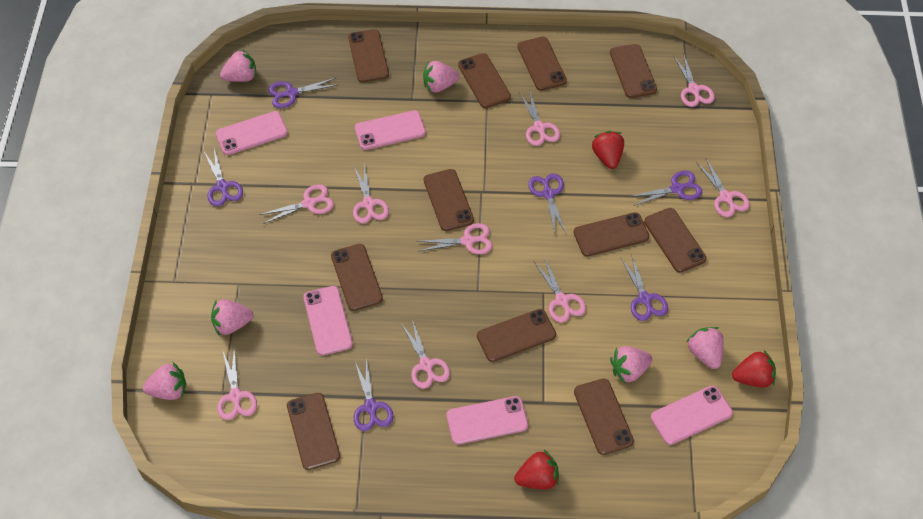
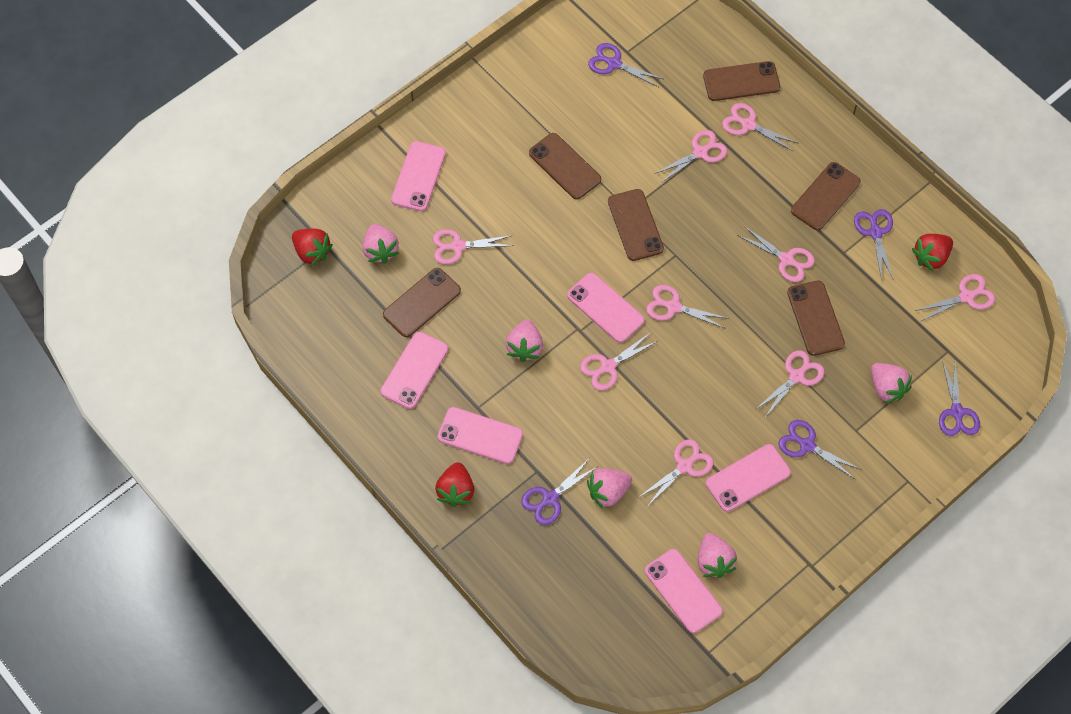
brown phone: 11 -> 6
pink phone: 5 -> 6
pink strawberry: 6 -> 5
purple scissors: 6 -> 5

